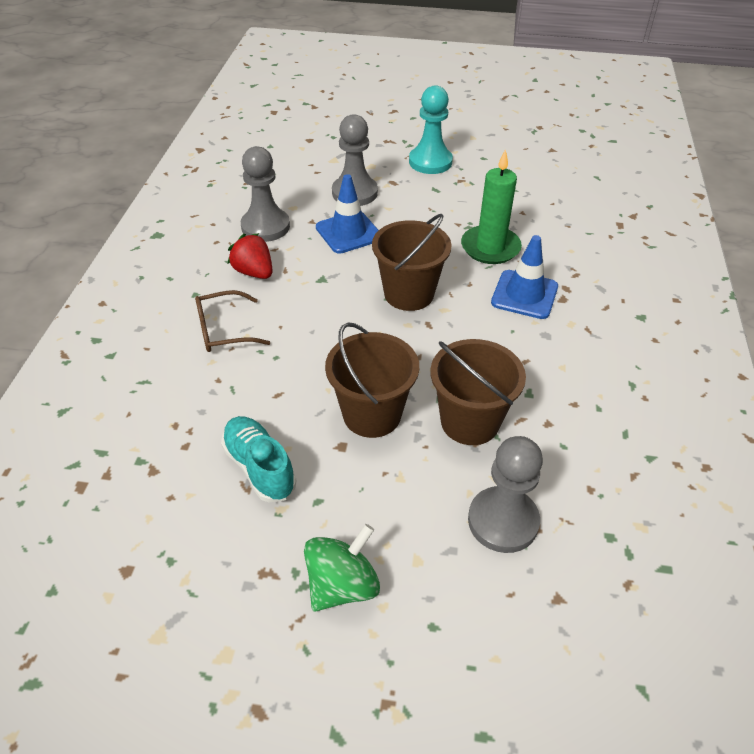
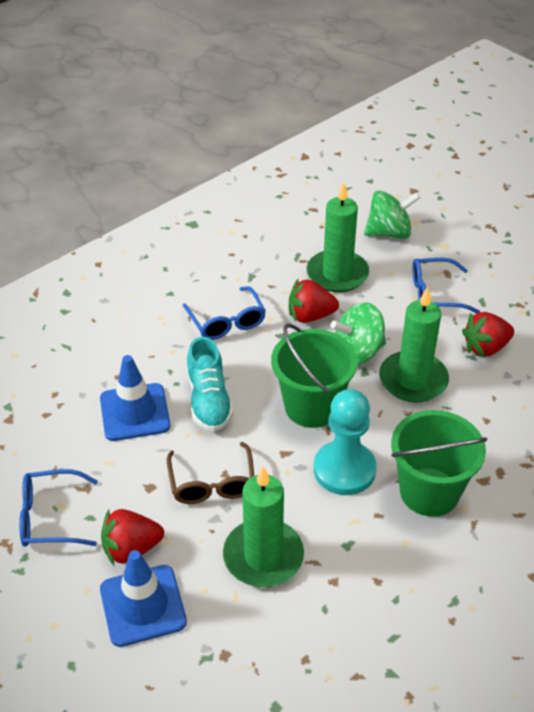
blue glasses: 0 -> 3
brown bucket: 3 -> 0
green bucket: 0 -> 2
green candle: 1 -> 3
green spinning top: 1 -> 2
grey pawn: 3 -> 0
red strawberry: 1 -> 3

